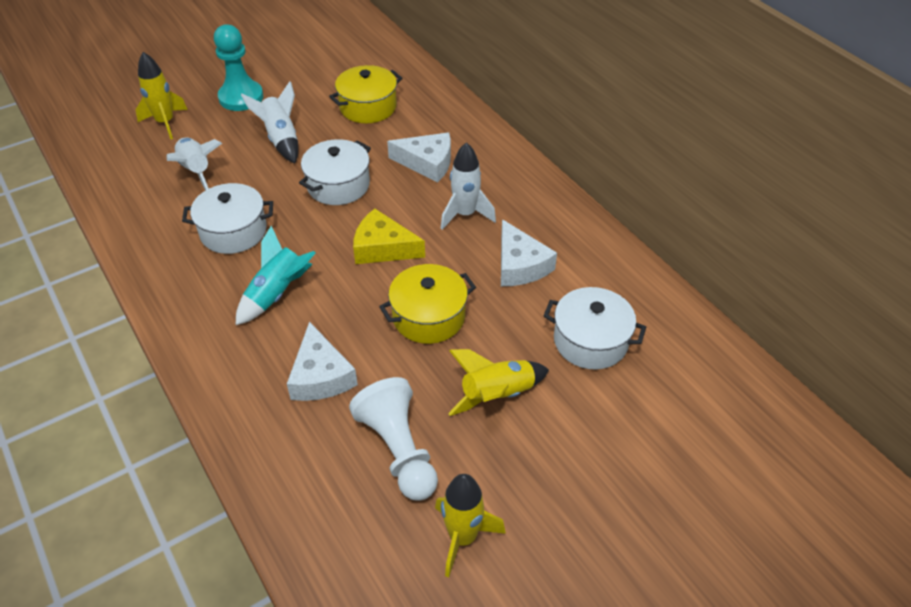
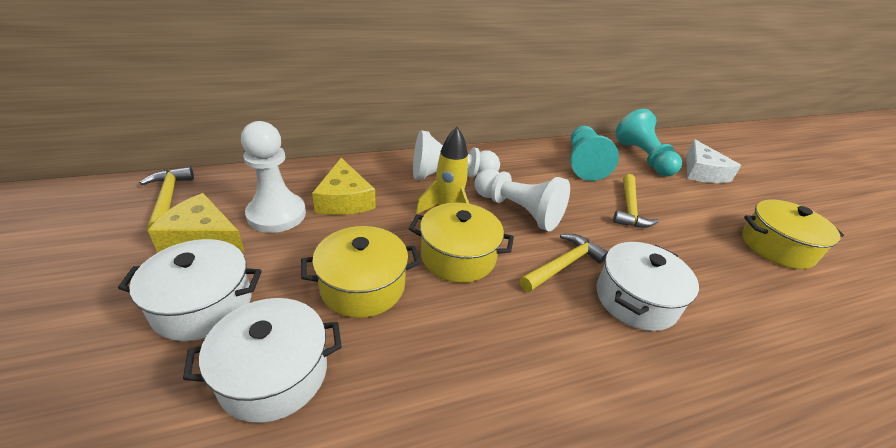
turquoise pawn: 1 -> 2
turquoise rocket: 1 -> 0
white cheese: 3 -> 1
white pawn: 1 -> 3
white rocket: 3 -> 0
yellow cheese: 1 -> 2
yellow hammer: 0 -> 3
yellow pot: 2 -> 3
yellow rocket: 3 -> 1

